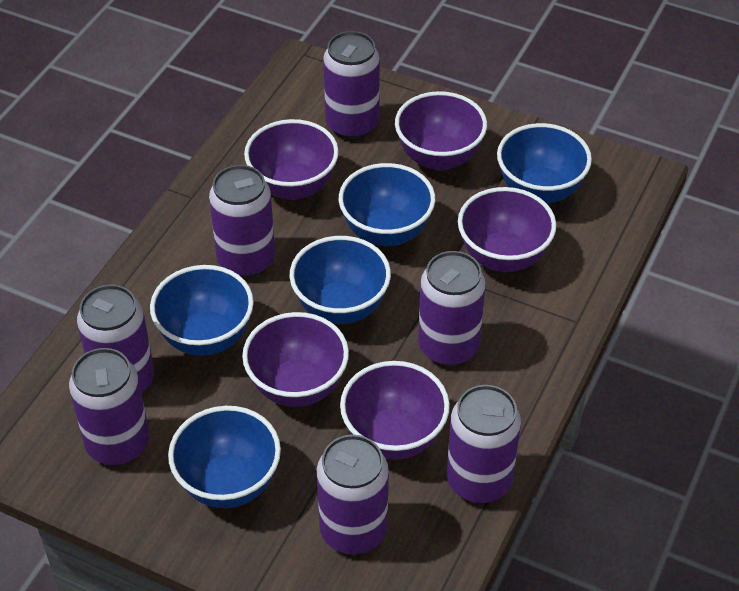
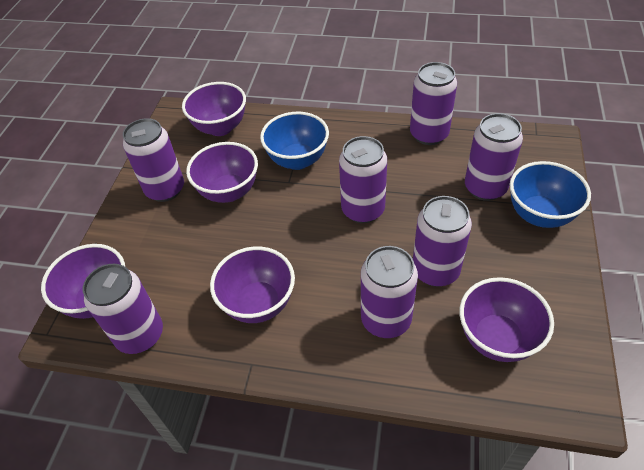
blue bowl: 5 -> 2

